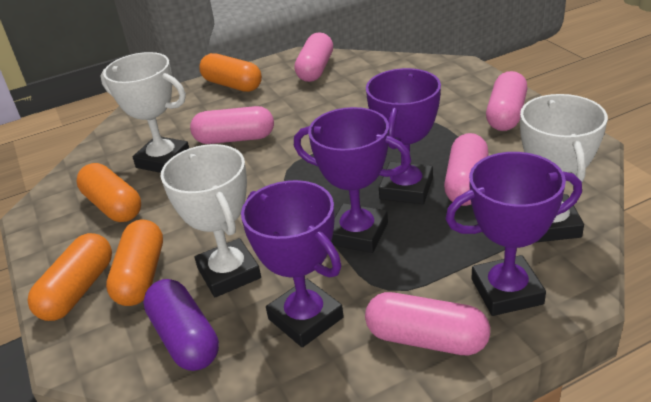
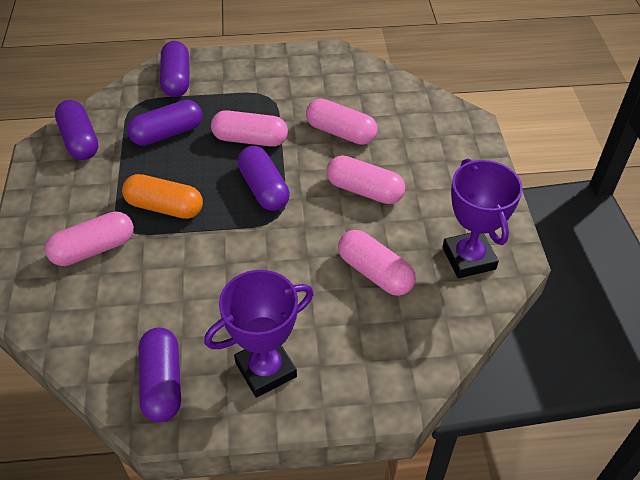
orange capsule: 4 -> 1
purple capsule: 1 -> 5
purple trophy: 4 -> 2
white trophy: 3 -> 0

